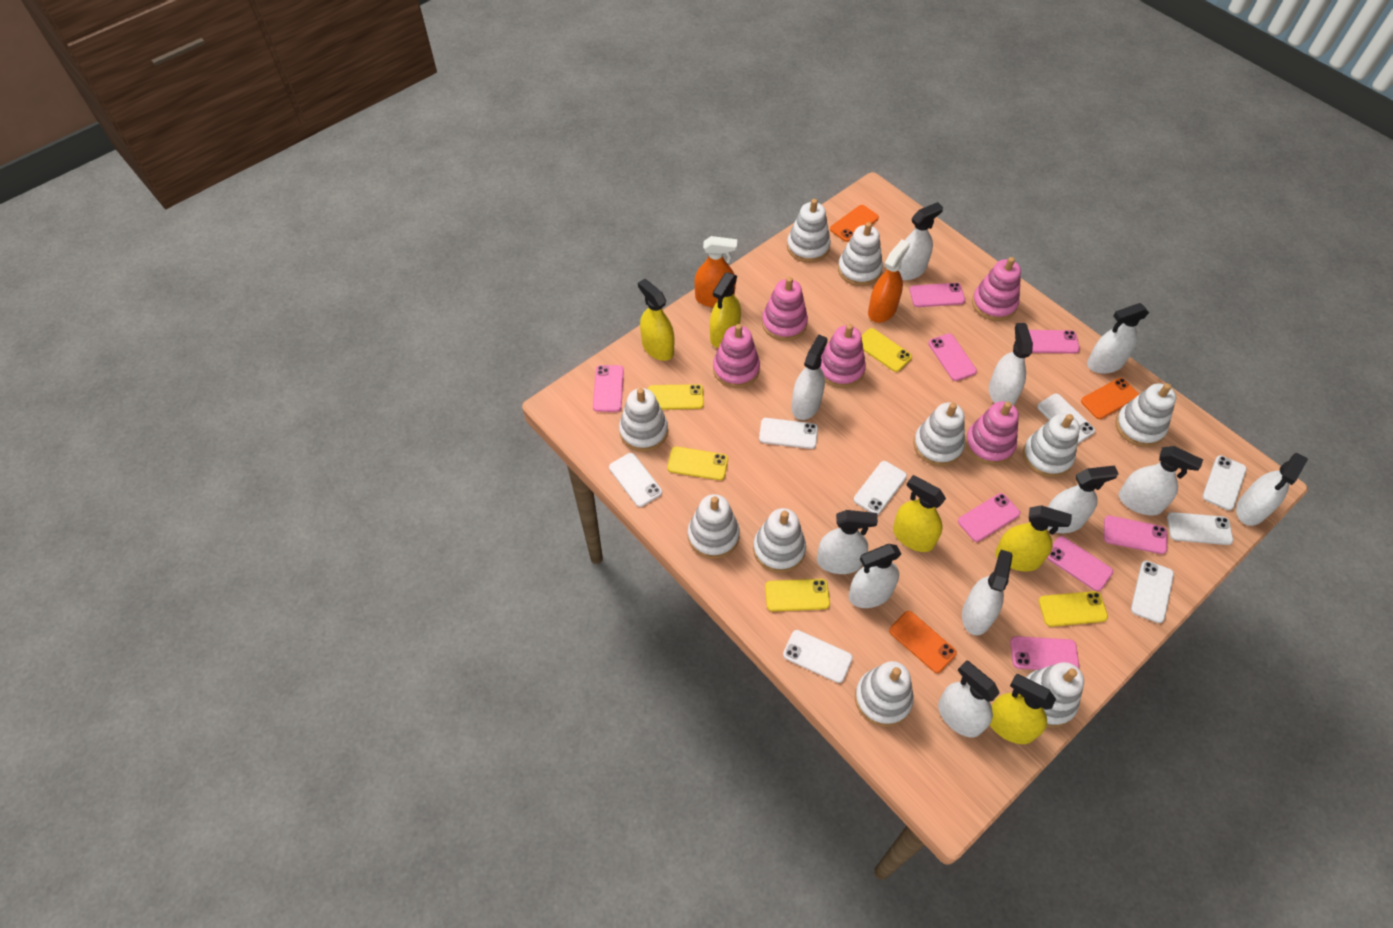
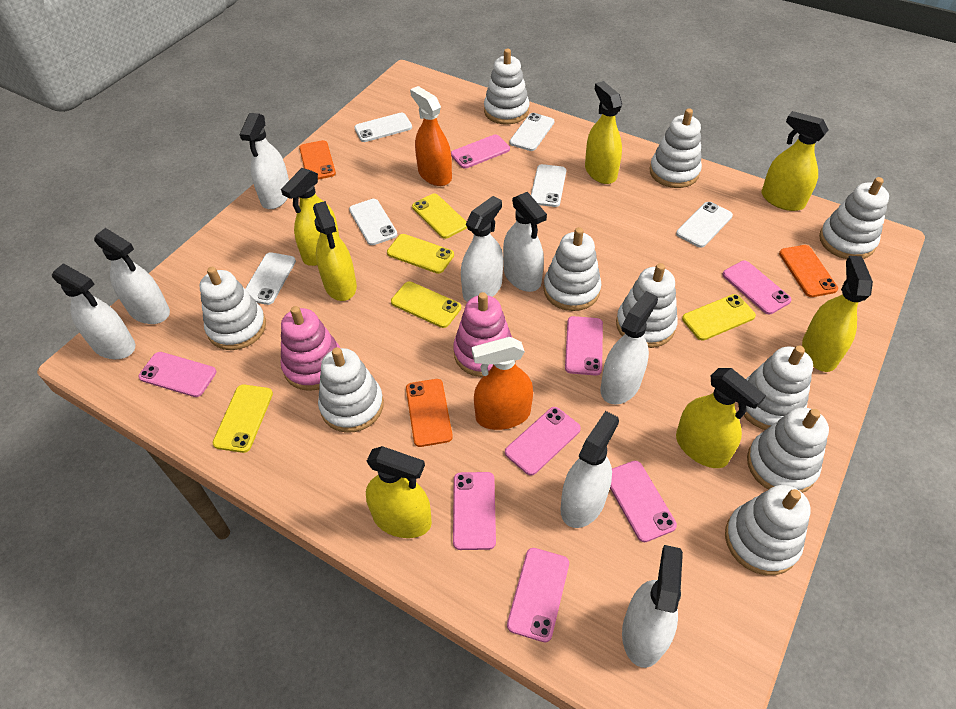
pink stacking toy: 5 -> 2
white phone: 8 -> 6
white spray bottle: 11 -> 8
yellow spray bottle: 5 -> 7

